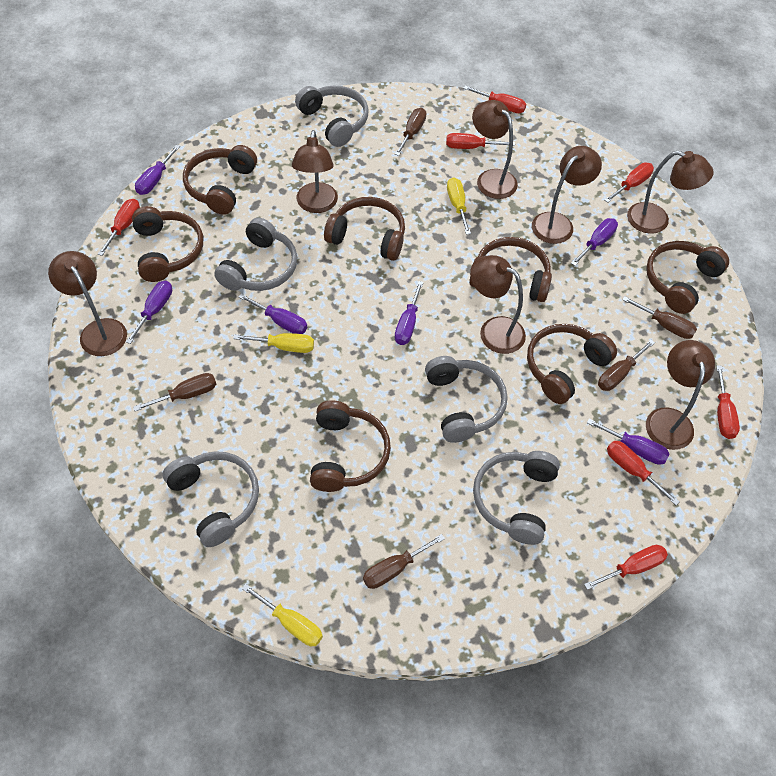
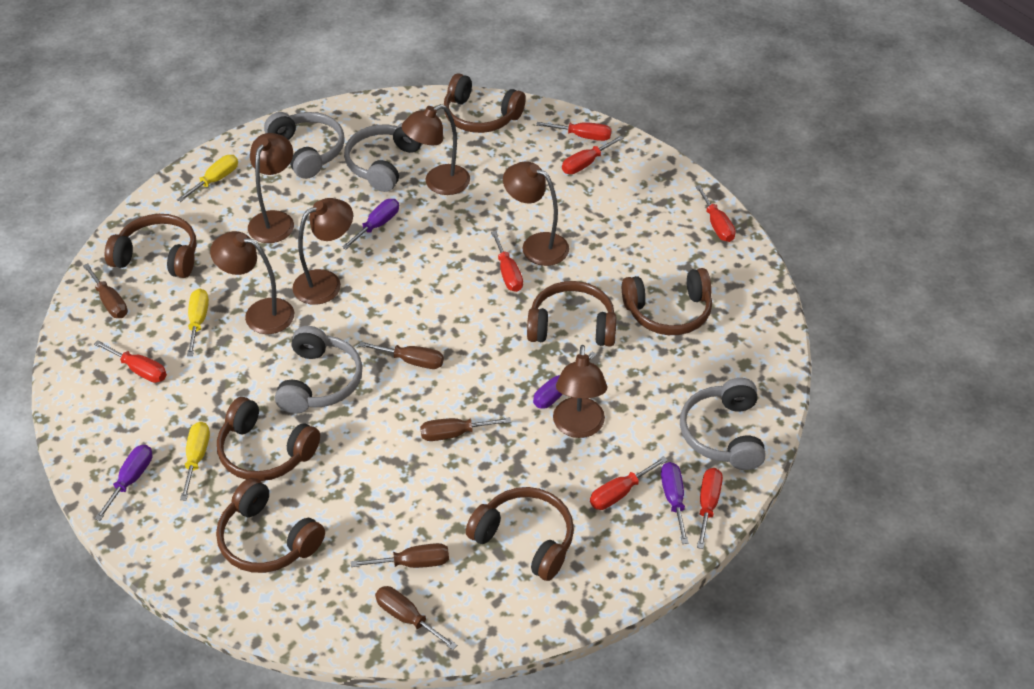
brown lamp: 7 -> 6
grey headphones: 5 -> 4
purple screwdriver: 6 -> 4

